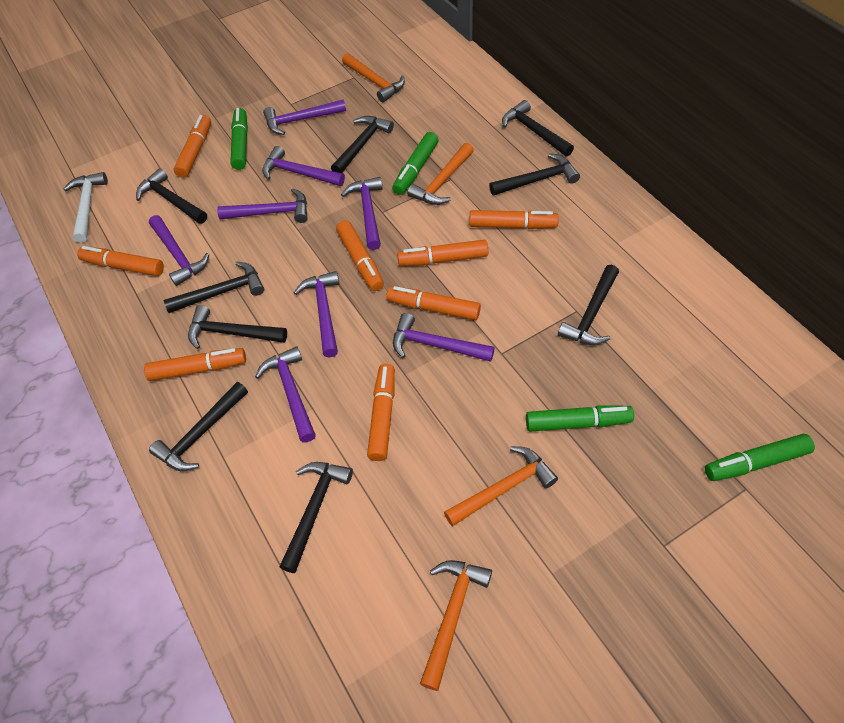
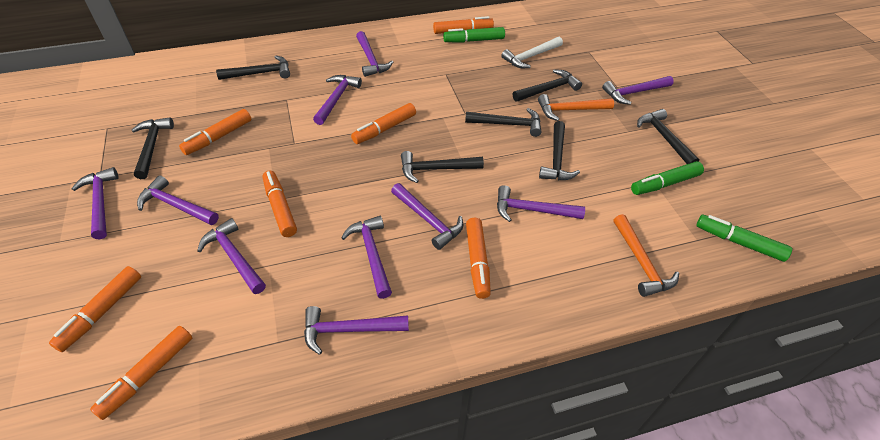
black hammer: 9 -> 7
green marker: 4 -> 3
orange hammer: 4 -> 2
orange marker: 8 -> 7
purple hammer: 8 -> 10

